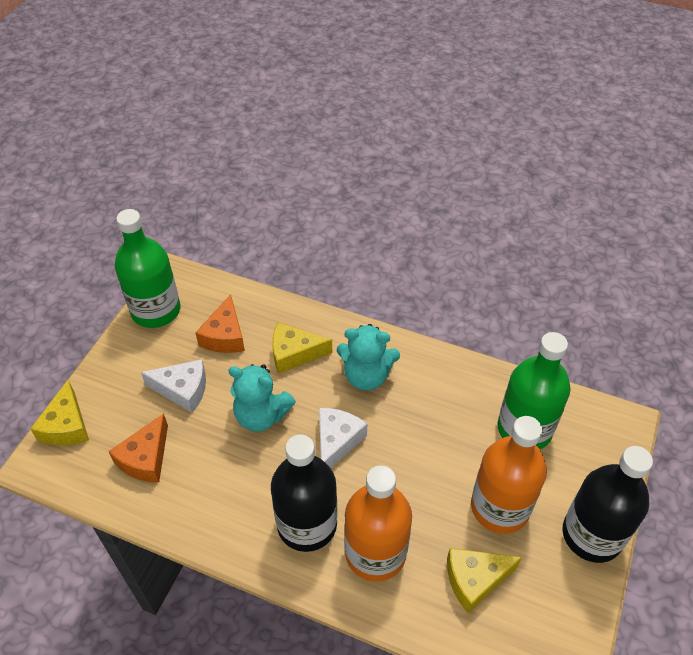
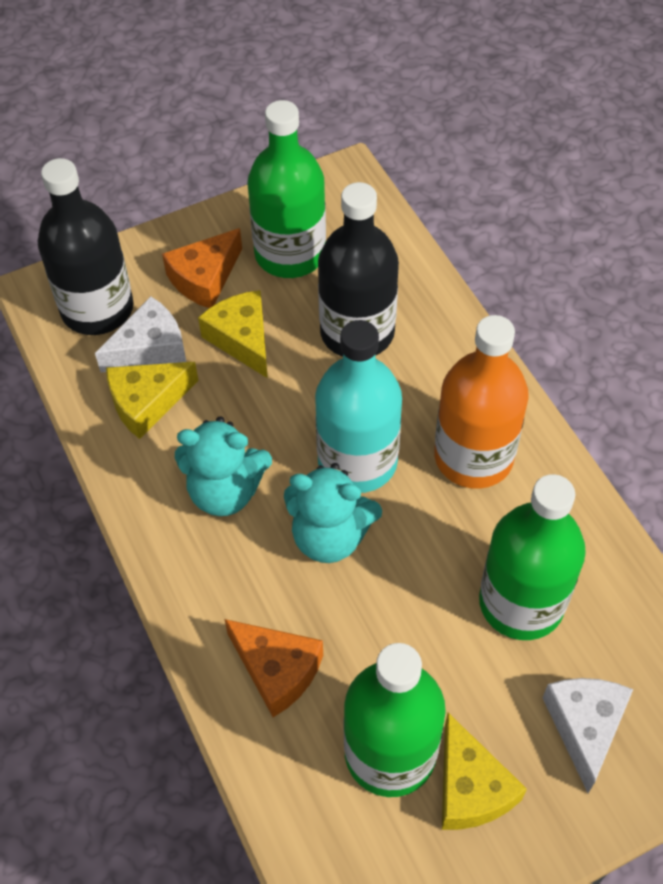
green bottle: 2 -> 3
orange bottle: 2 -> 1
turquoise bottle: 0 -> 1

